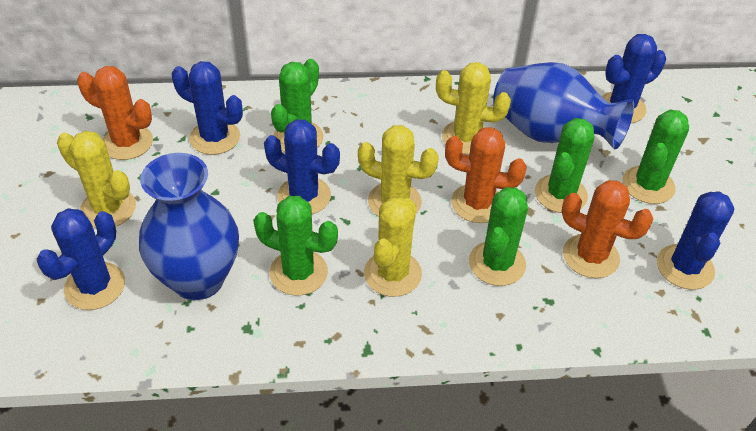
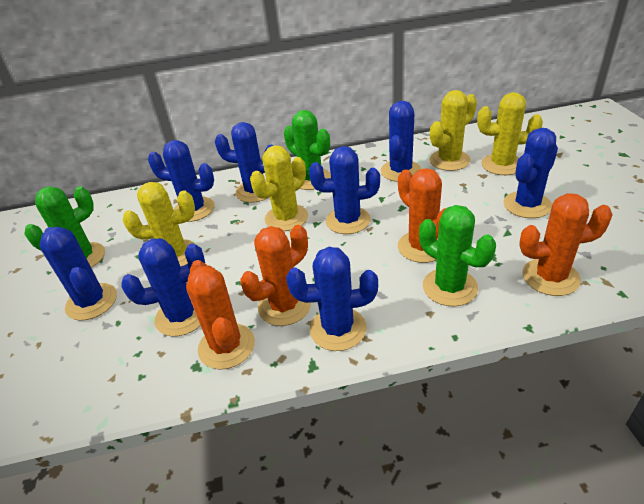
blue cactus: 5 -> 8
blue vase: 2 -> 0
green cactus: 5 -> 3
orange cactus: 3 -> 4

